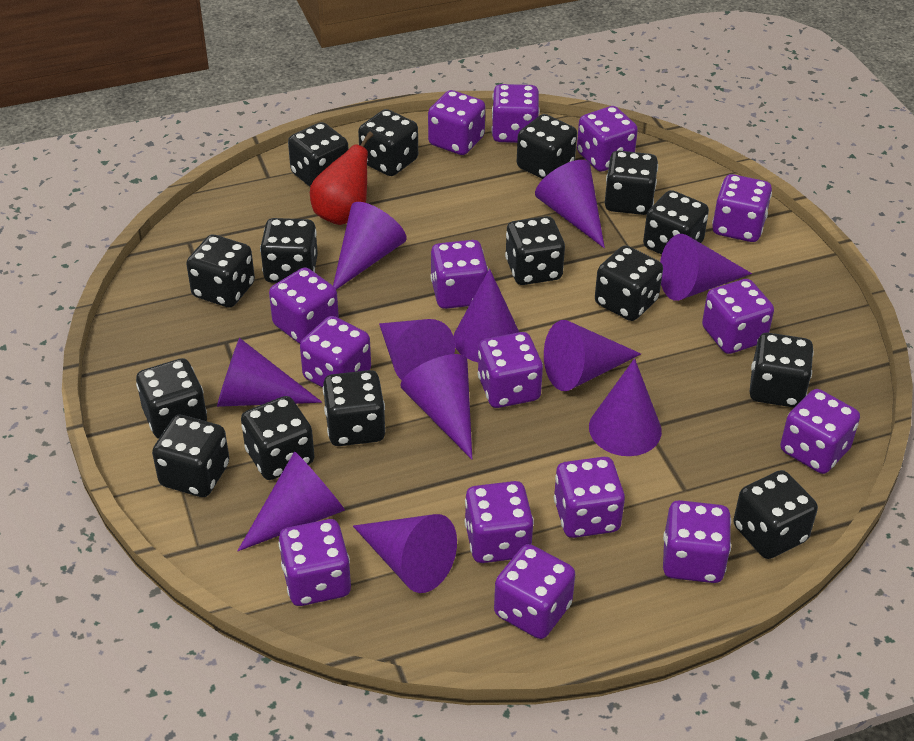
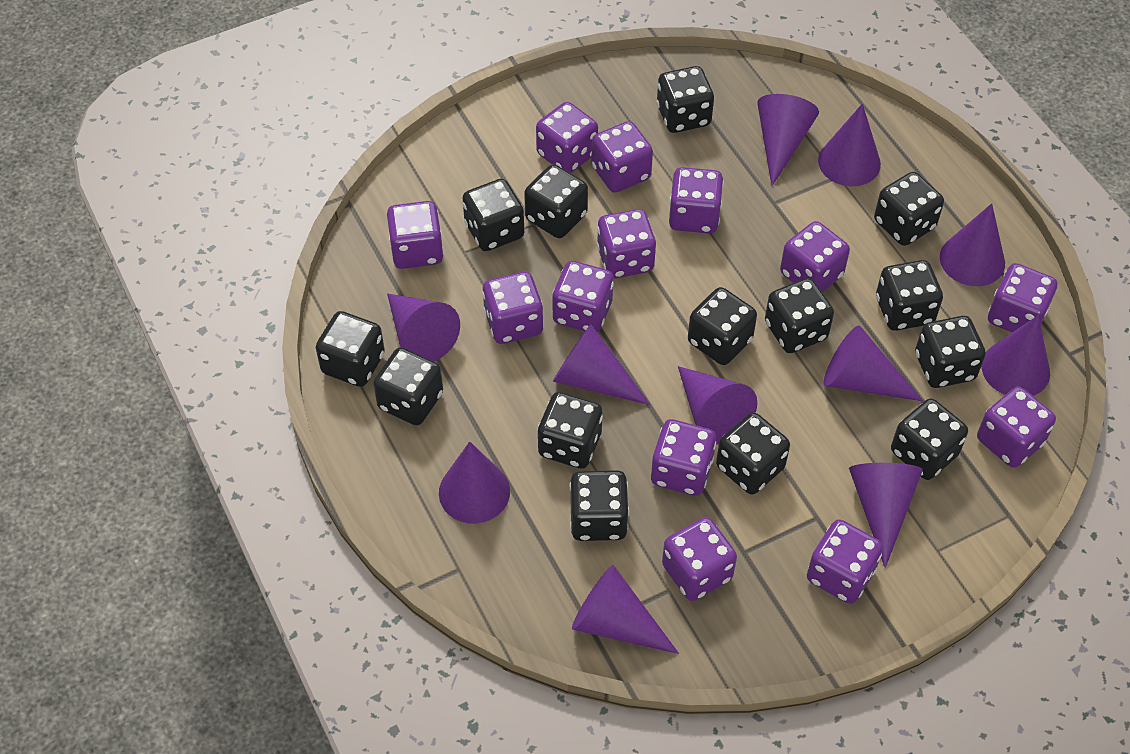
black dice: 15 -> 14
purple dice: 15 -> 13
red pear: 1 -> 0

